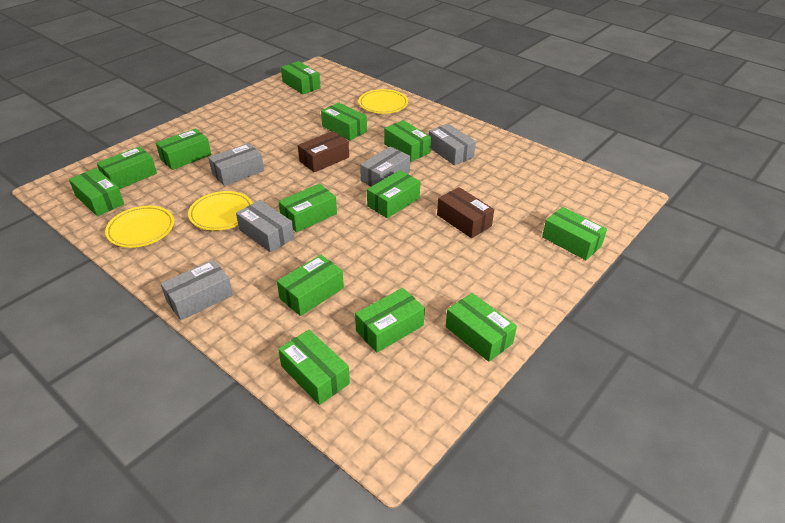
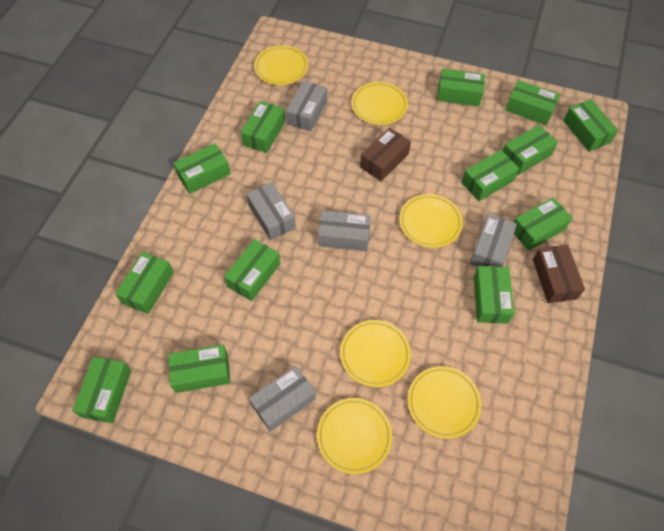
yellow plate: 3 -> 6

